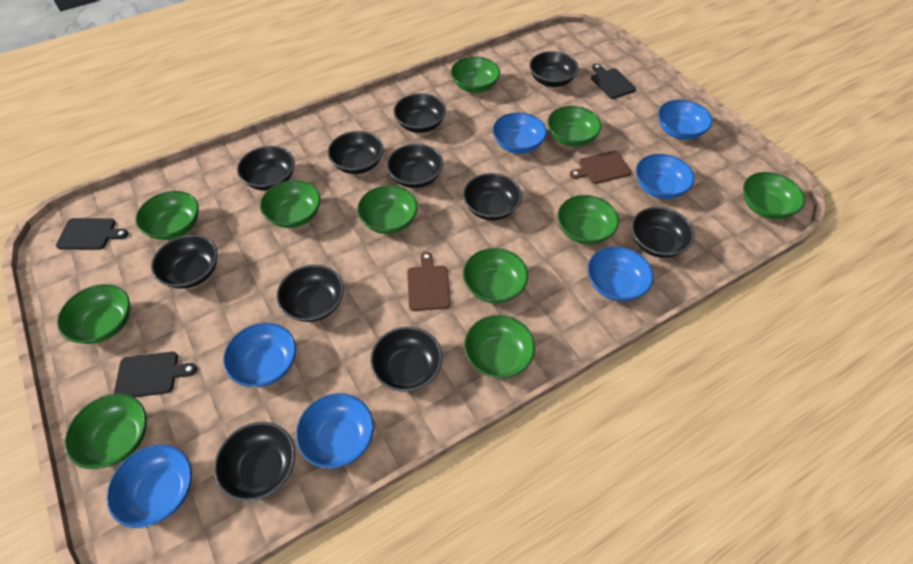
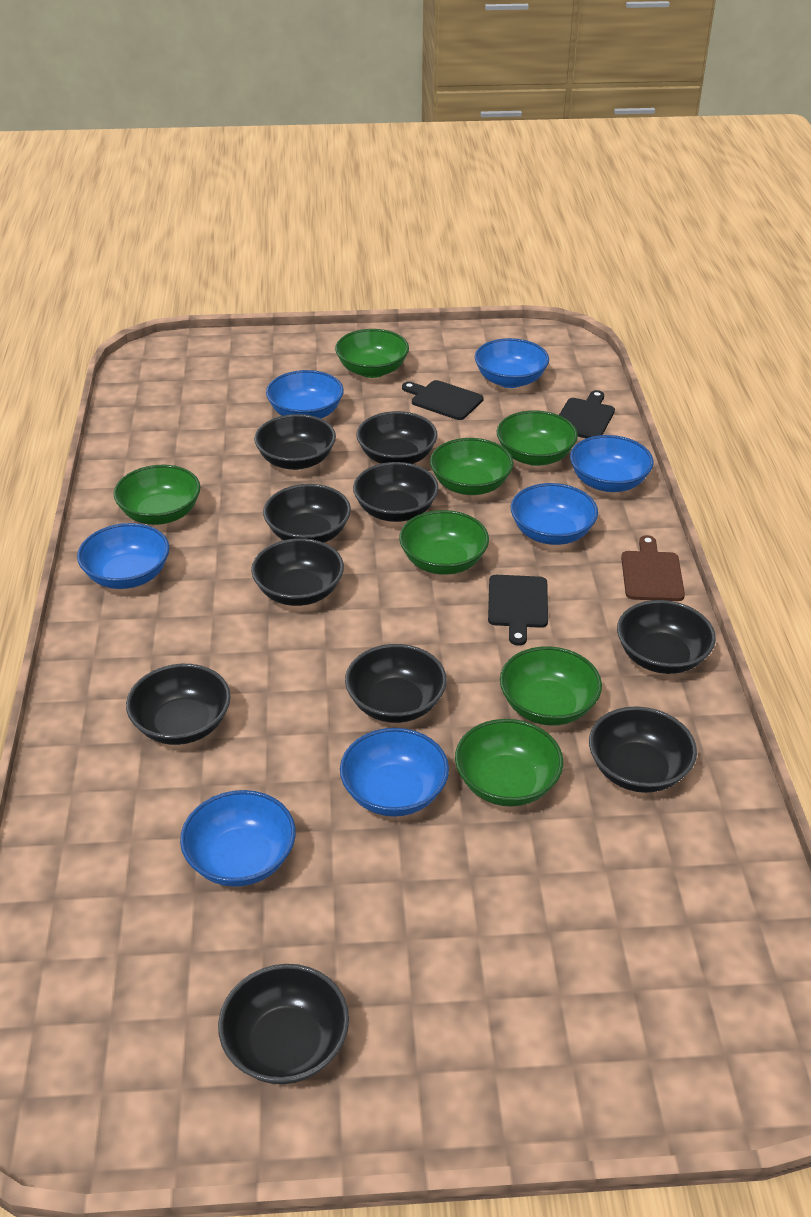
black bowl: 11 -> 10
brown cutting board: 2 -> 1
green bowl: 11 -> 7

